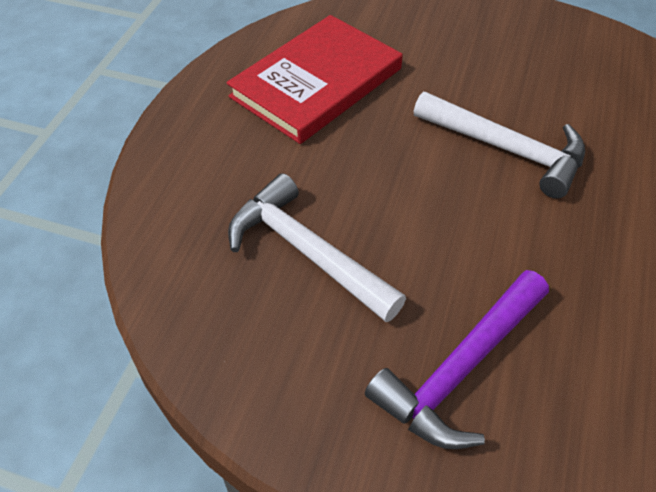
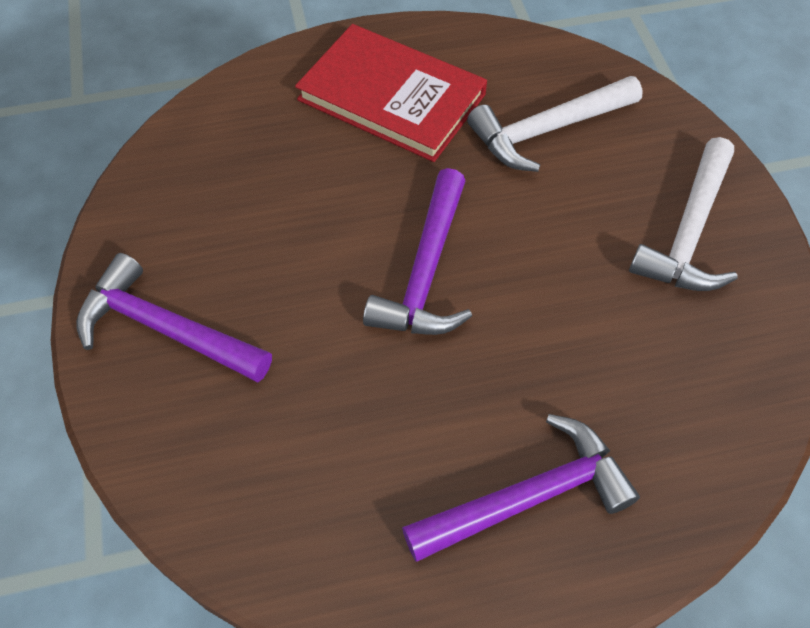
purple hammer: 1 -> 3

